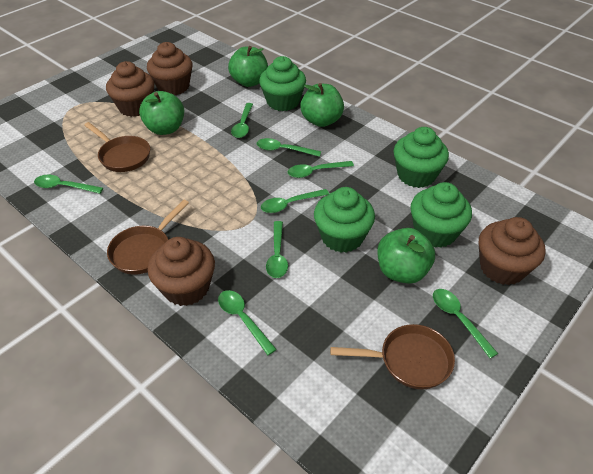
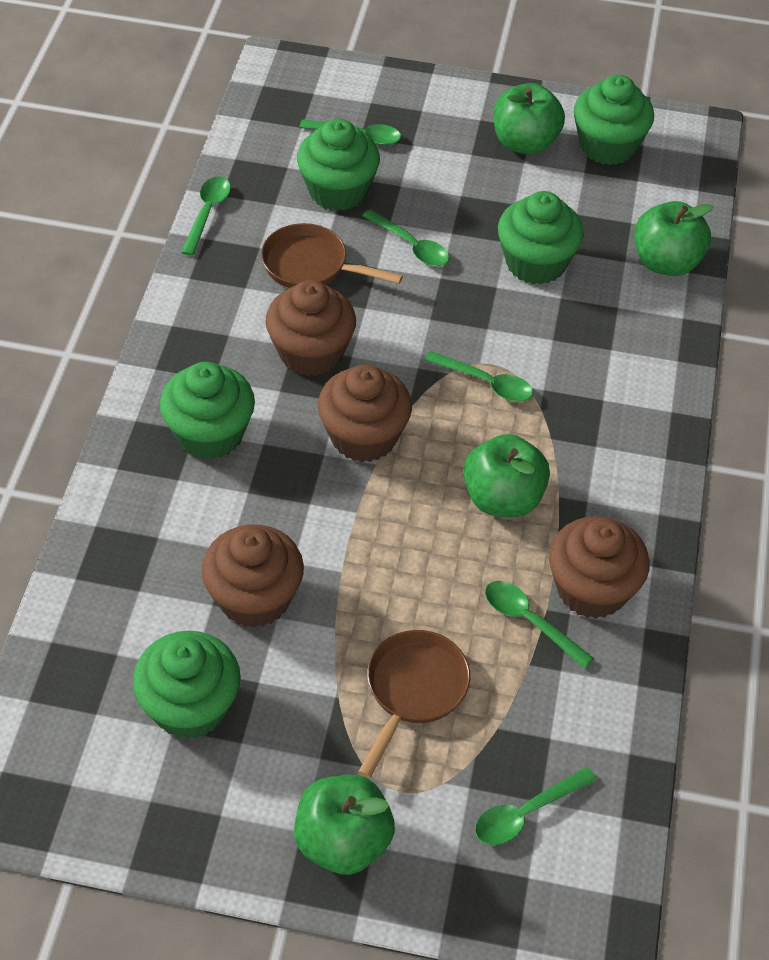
brown pan: 3 -> 2
green cupcake: 4 -> 5
green spoon: 8 -> 6

